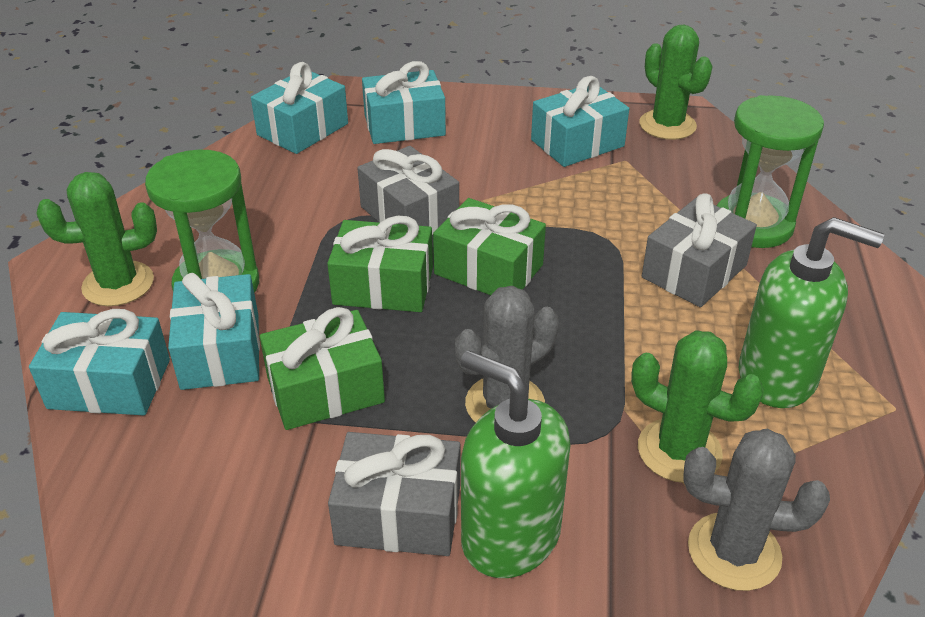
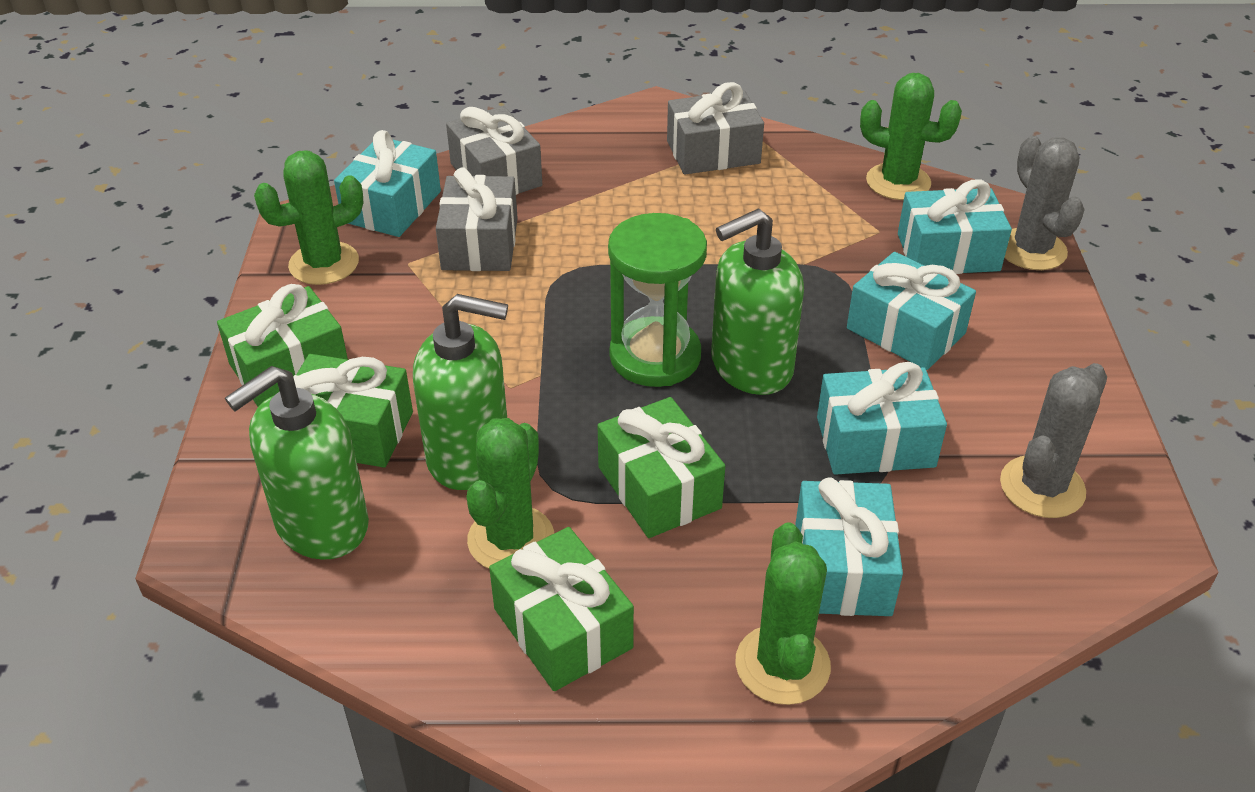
green cactus: 3 -> 4
green gift: 3 -> 4
green hourglass: 2 -> 1
green soap dispenser: 2 -> 3

